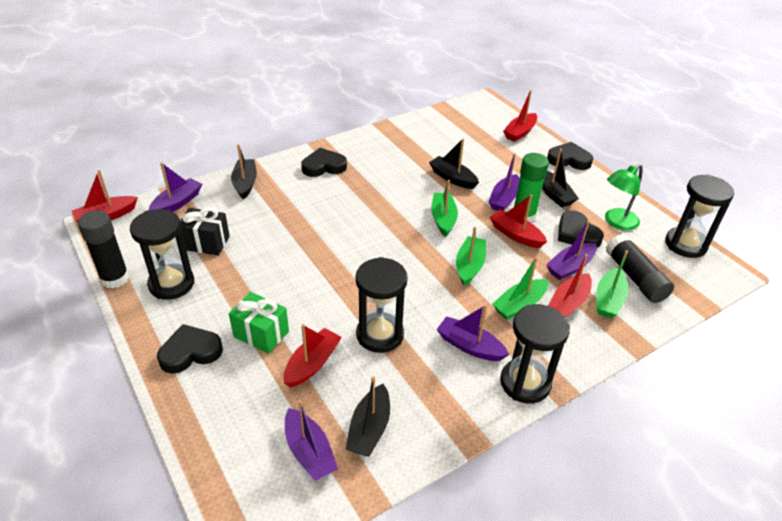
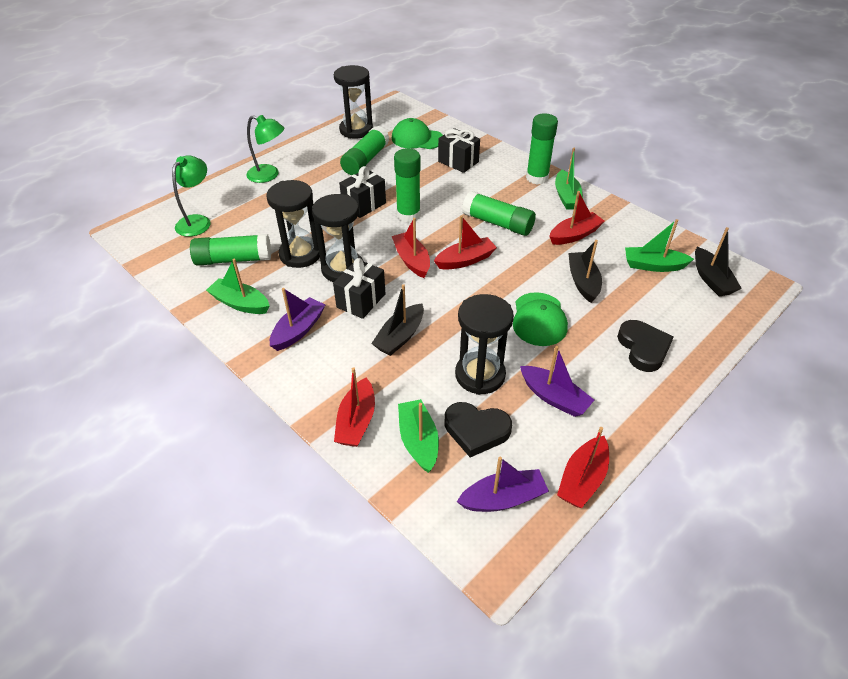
black boat: 4 -> 3
black gift: 1 -> 3
black glue stick: 2 -> 0
black heart: 4 -> 2
green cap: 0 -> 2
green gift: 1 -> 0
green glue stick: 1 -> 5
green lamp: 1 -> 2
purple boat: 5 -> 3

